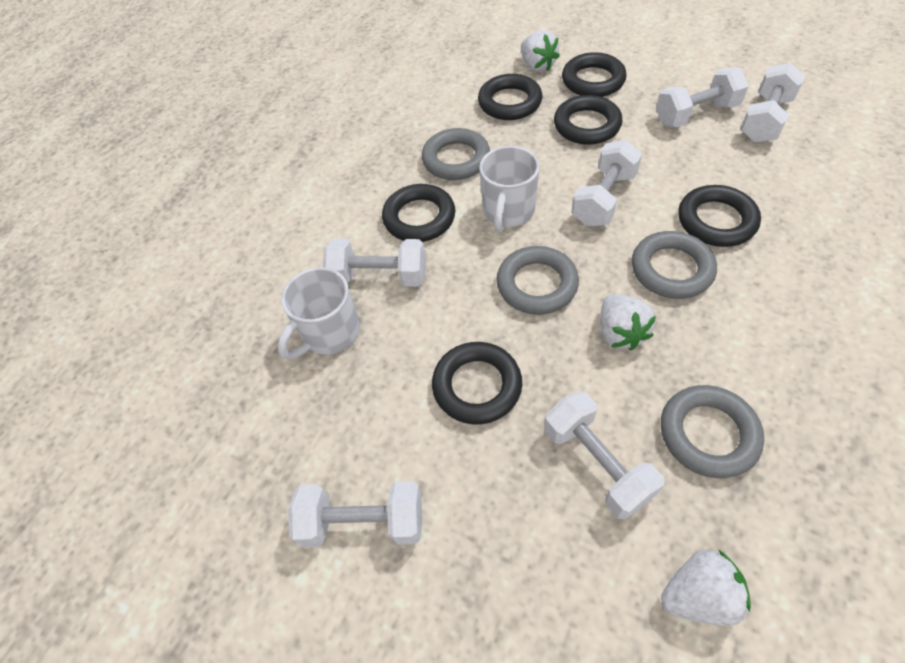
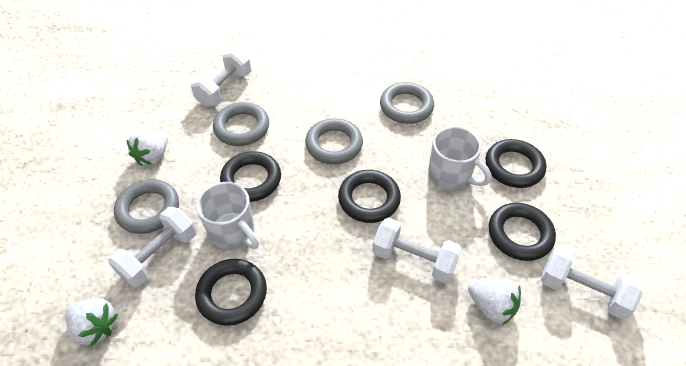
black ring: 6 -> 5
white dumbbell: 6 -> 4

